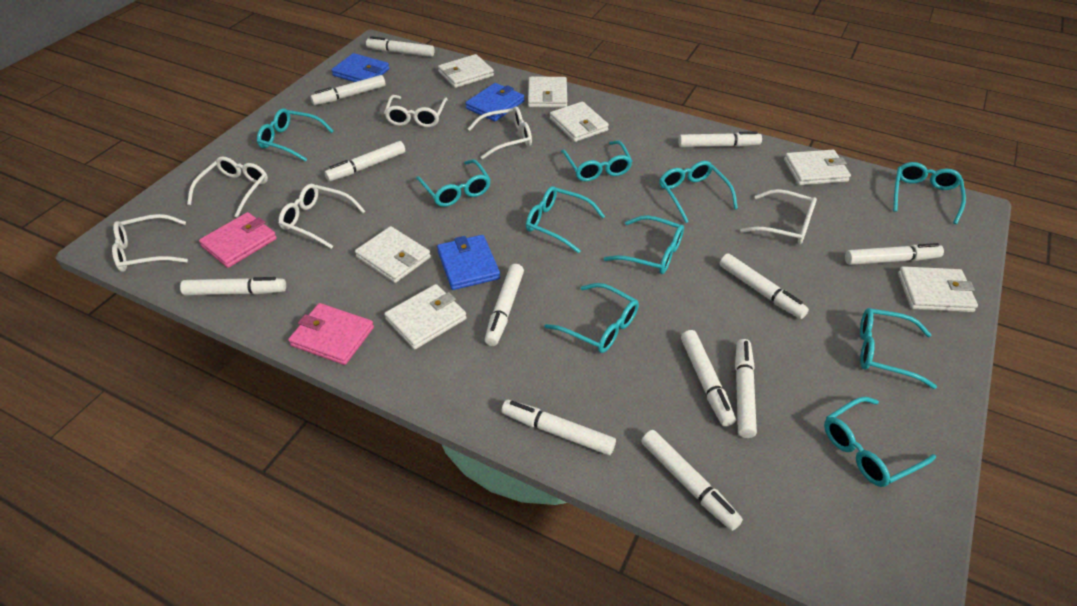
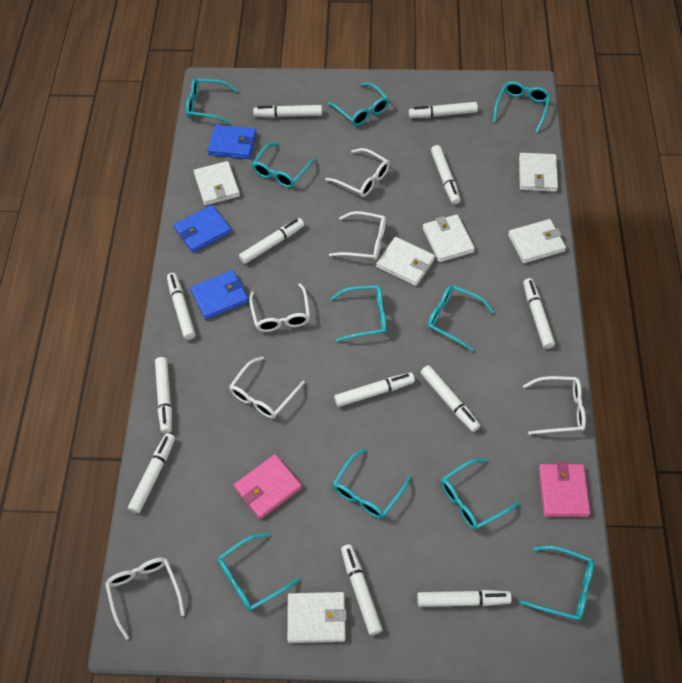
white wallet: 7 -> 6

